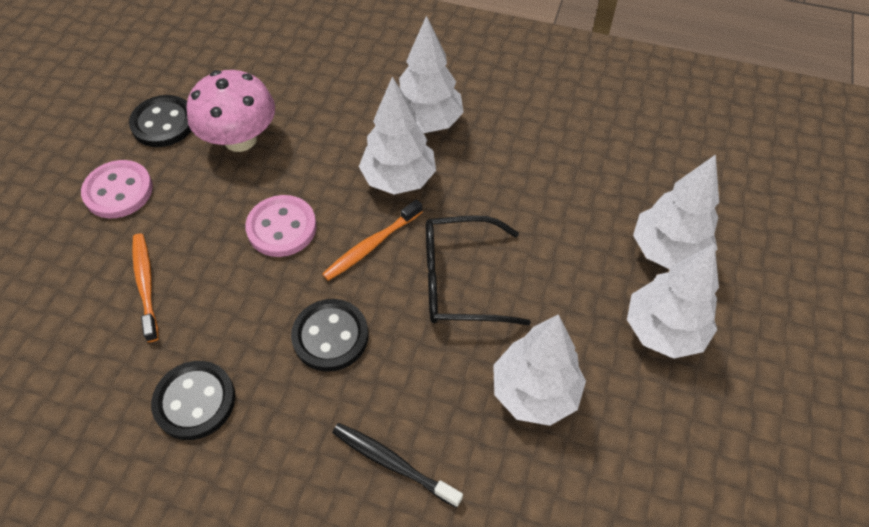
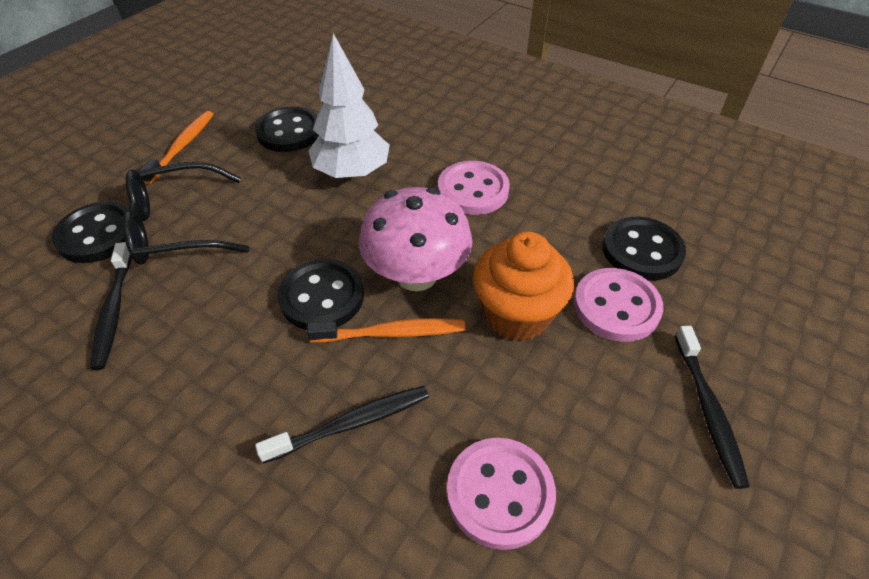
black button: 3 -> 4
black toothbrush: 1 -> 3
orange cupcake: 0 -> 1
pink button: 2 -> 3
white tree: 5 -> 1

